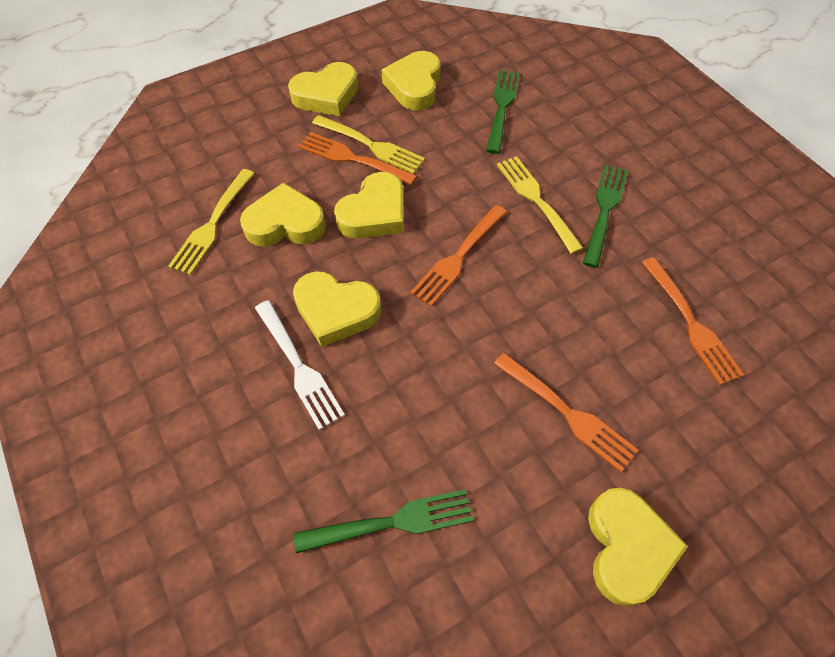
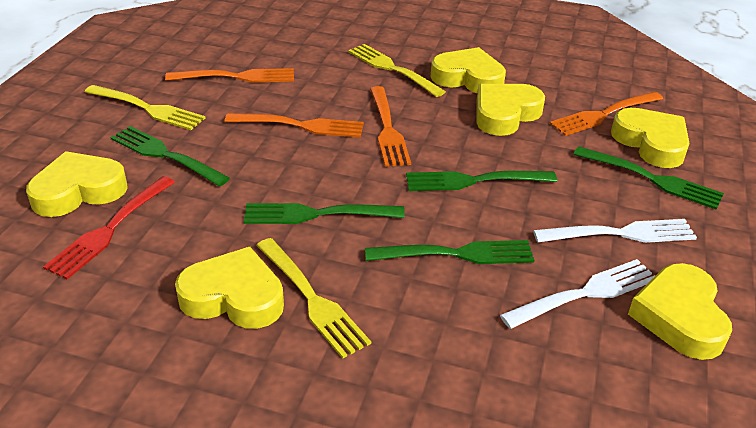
green fork: 3 -> 5
red fork: 0 -> 1
white fork: 1 -> 2

